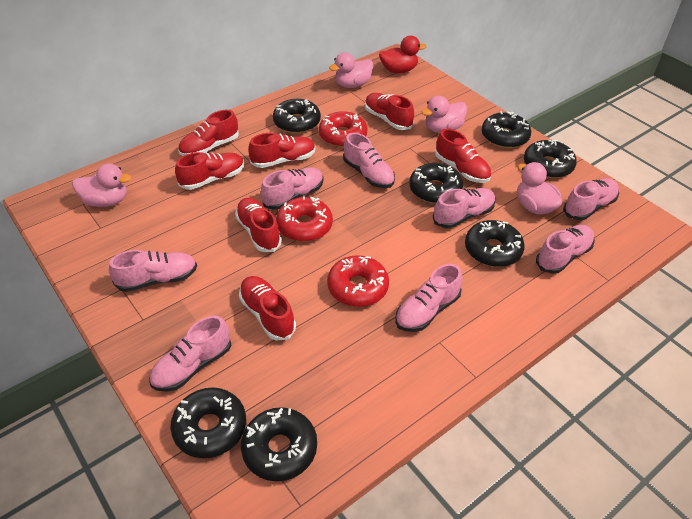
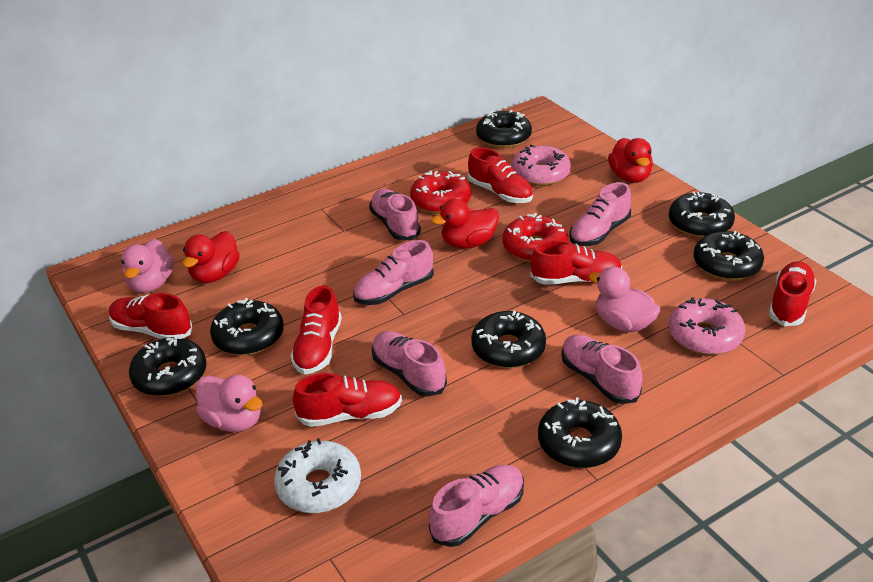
pink donut: 0 -> 2
pink duck: 4 -> 3
pink shoe: 8 -> 6
red donut: 3 -> 2
red duck: 1 -> 3
red shoe: 7 -> 6
white donut: 0 -> 1

